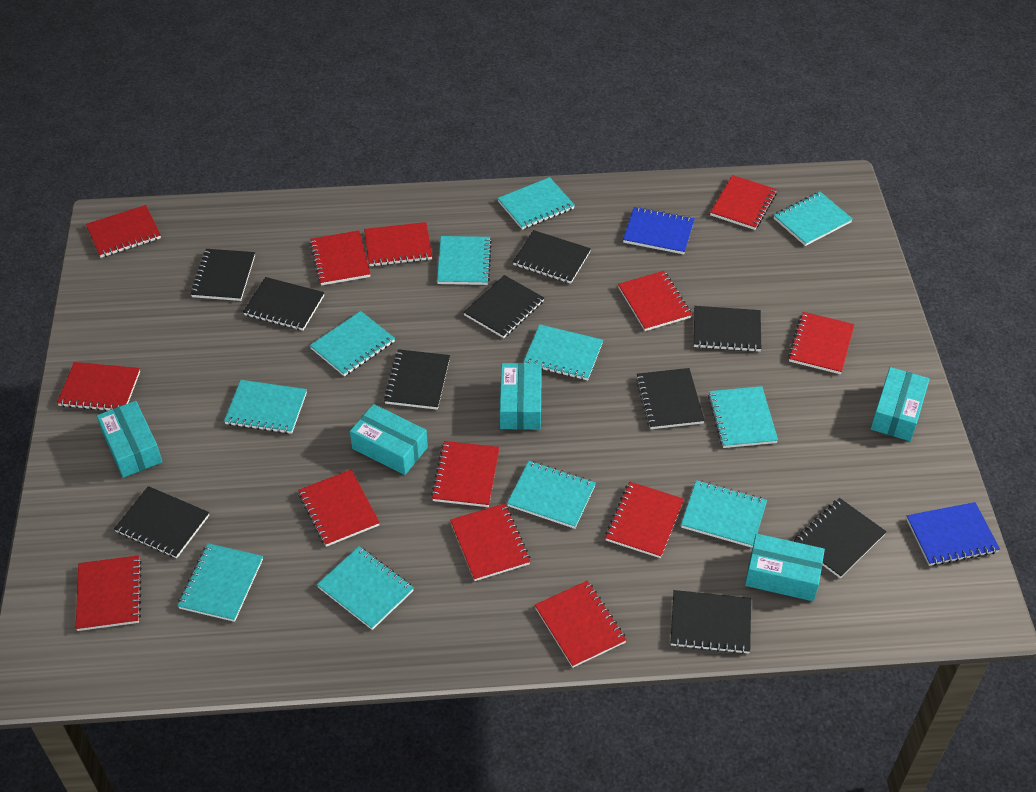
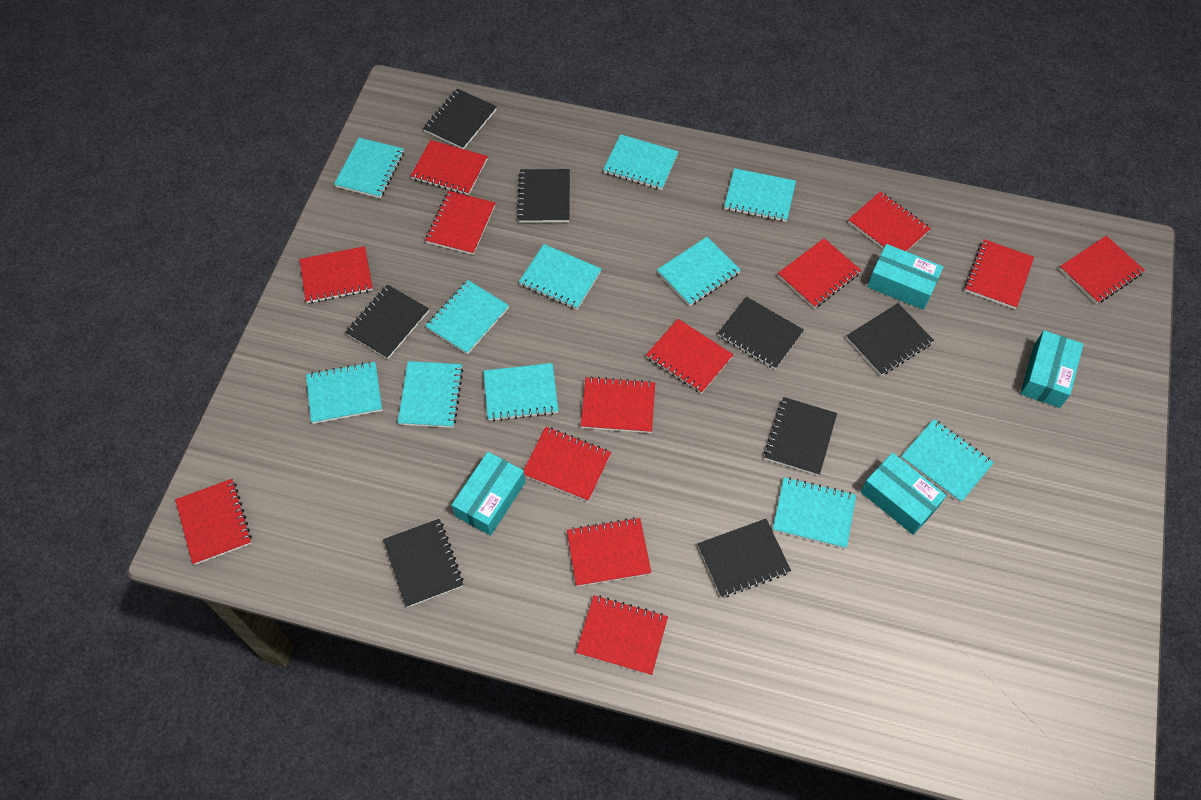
black notebook: 10 -> 8
blue notebook: 2 -> 0
turquoise box: 5 -> 4

